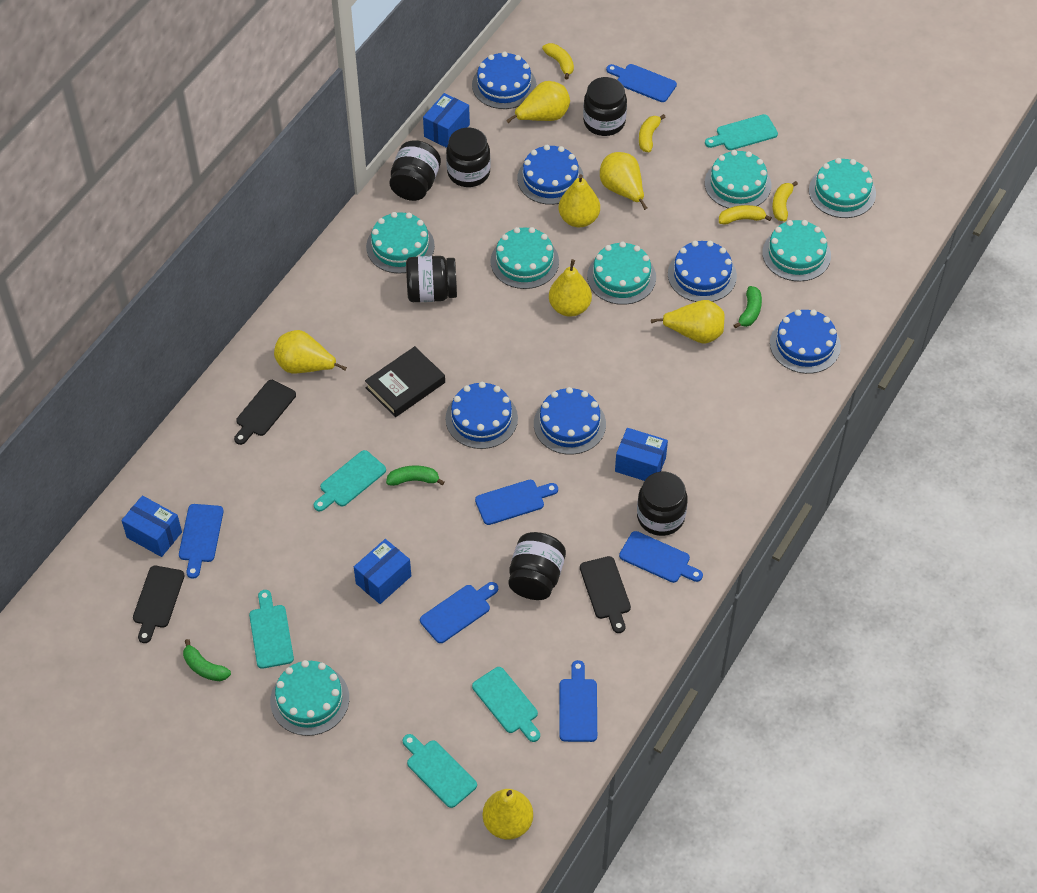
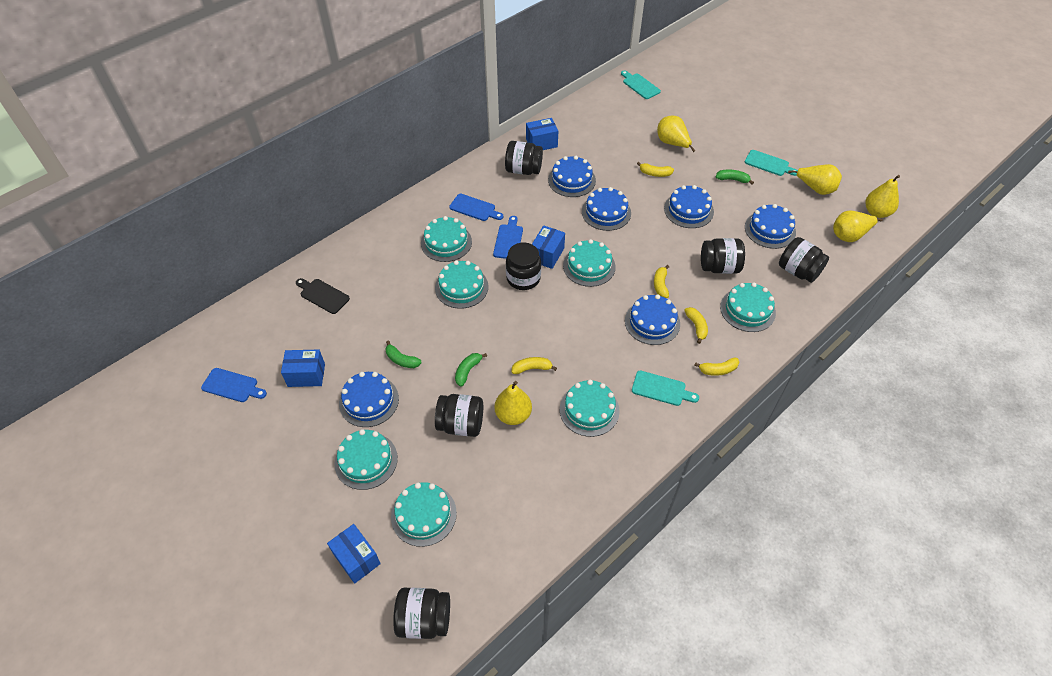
black book: 1 -> 0
black cutting board: 3 -> 1
blue cutting board: 6 -> 3
turquoise cutting board: 5 -> 3
yellow banana: 4 -> 5
yellow pear: 7 -> 5

